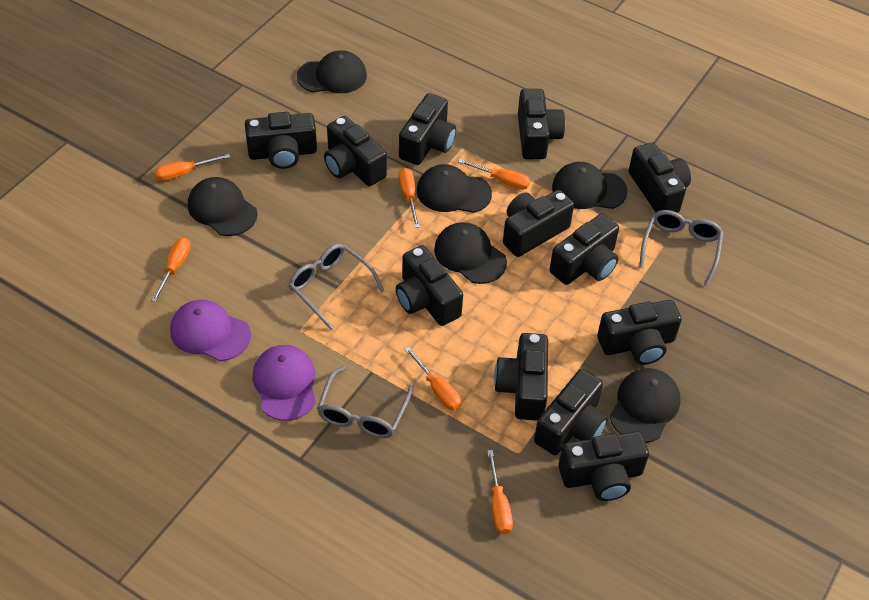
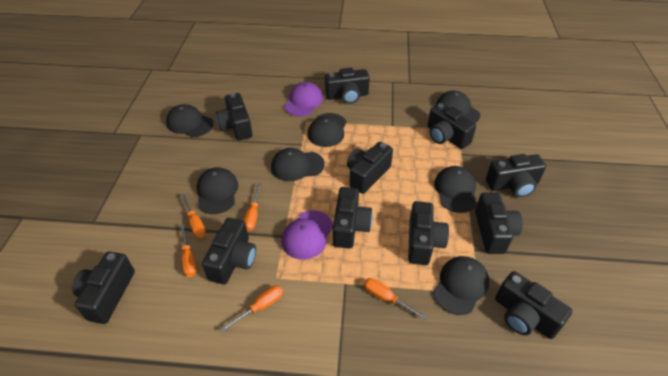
black camera: 12 -> 11
black cap: 6 -> 7
grey glasses: 3 -> 0
orange screwdriver: 6 -> 5

